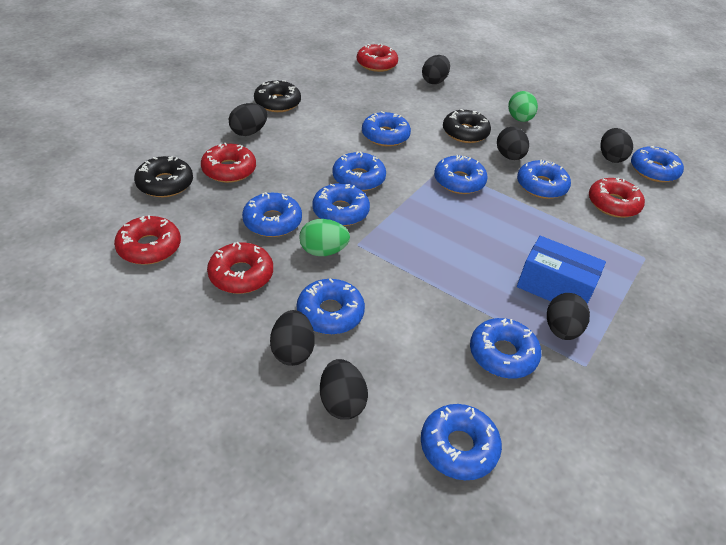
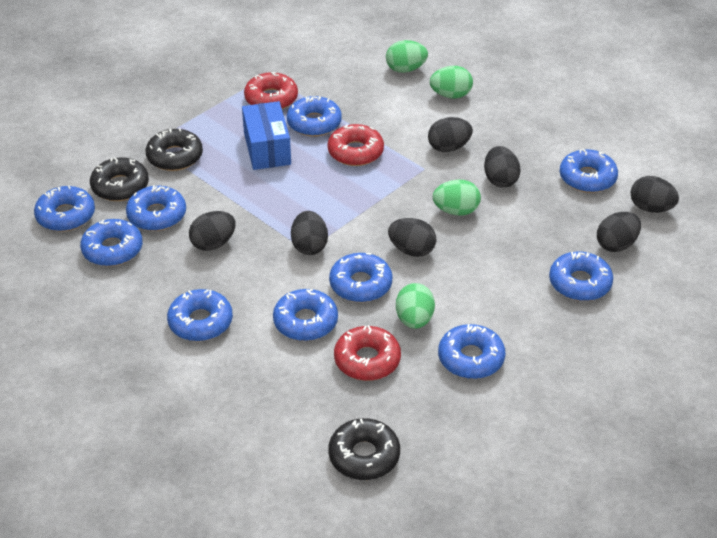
green egg: 2 -> 4
red donut: 5 -> 3

